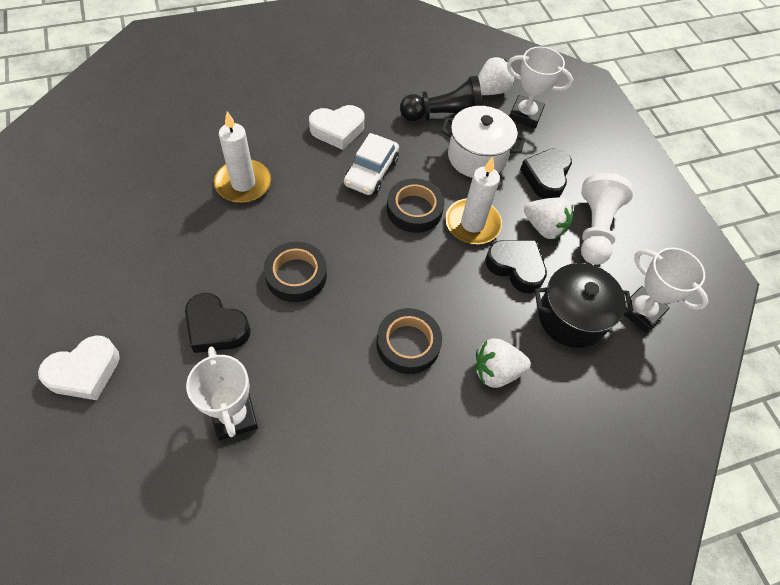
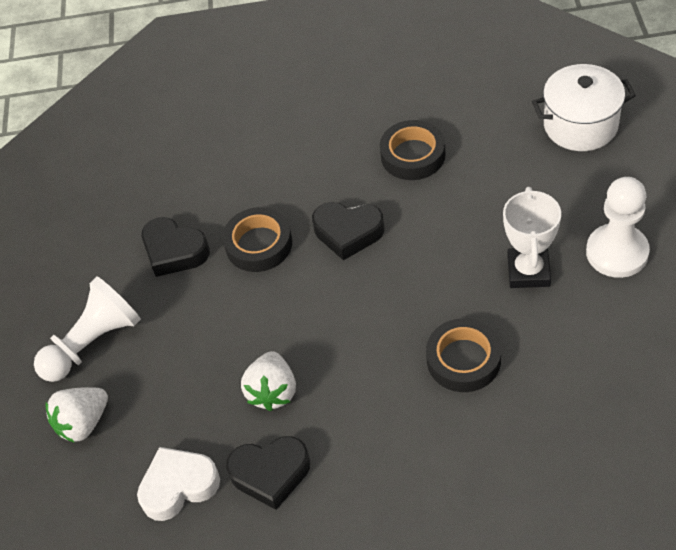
black pawn: 1 -> 0
black pot: 1 -> 0
white candle: 2 -> 0
white car: 1 -> 0
white heart: 2 -> 1
white pawn: 1 -> 2
white strawberry: 3 -> 2
white trophy: 3 -> 1

